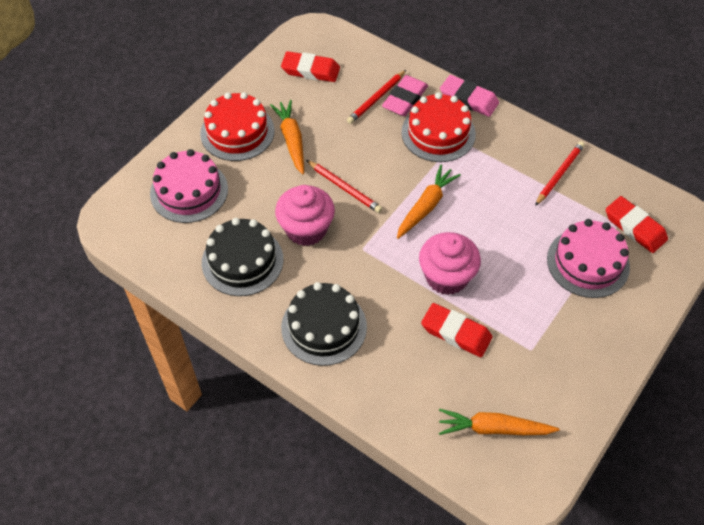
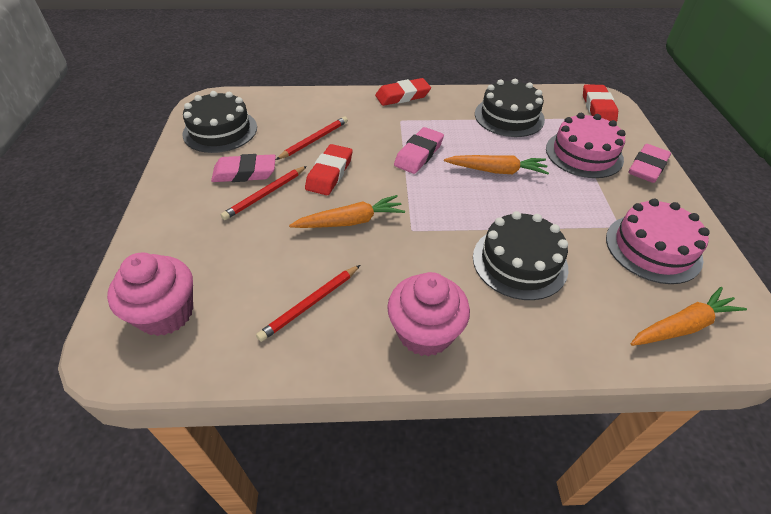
black cake: 2 -> 3
pink eraser: 2 -> 3
red cake: 2 -> 0

